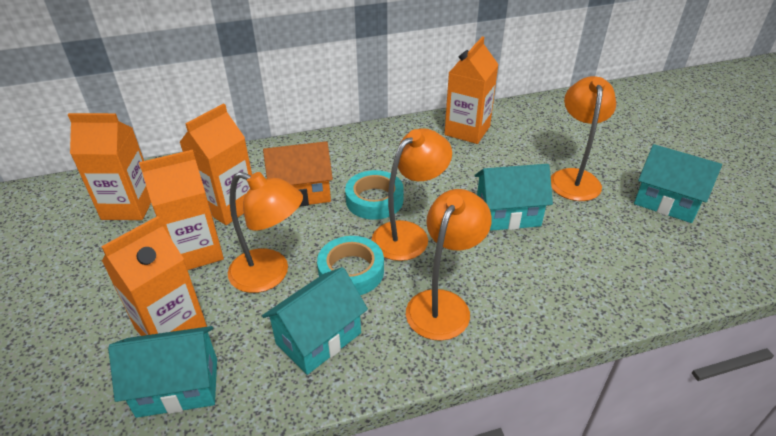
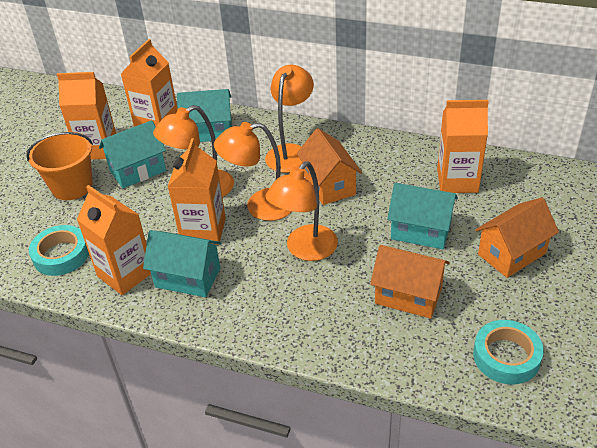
orange bucket: 0 -> 1
orange house: 1 -> 3

